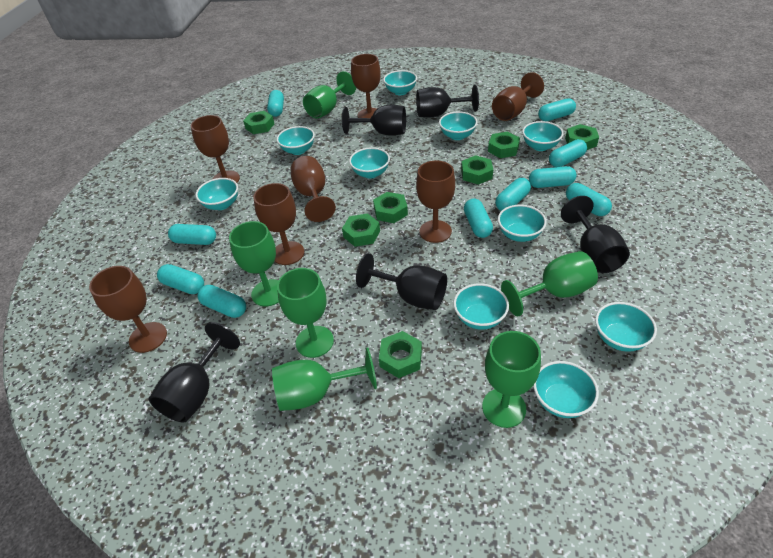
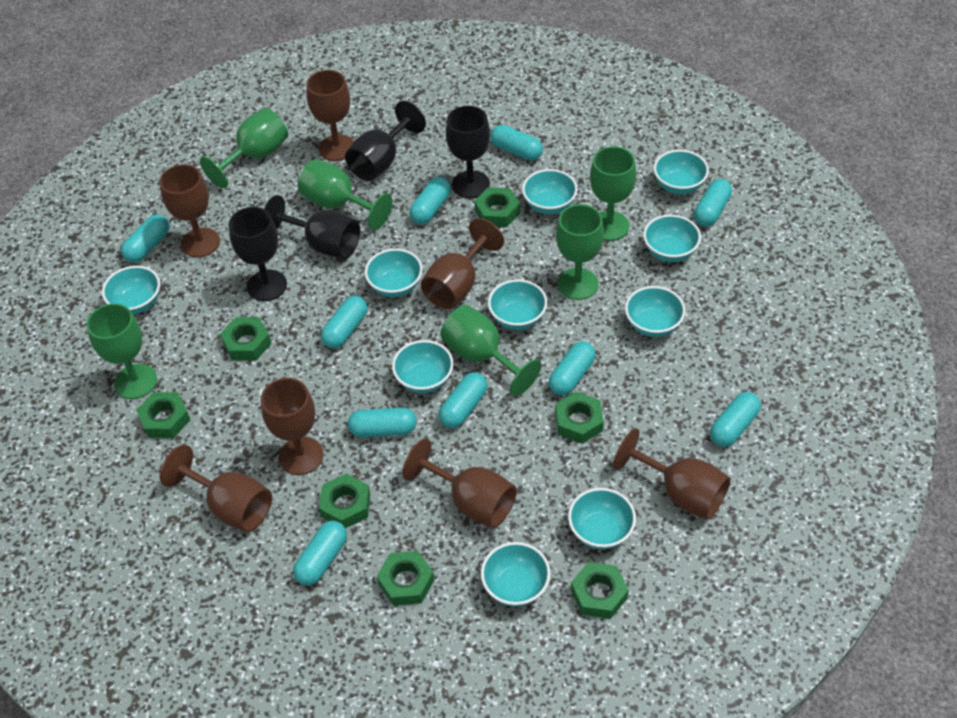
black goblet: 5 -> 4

